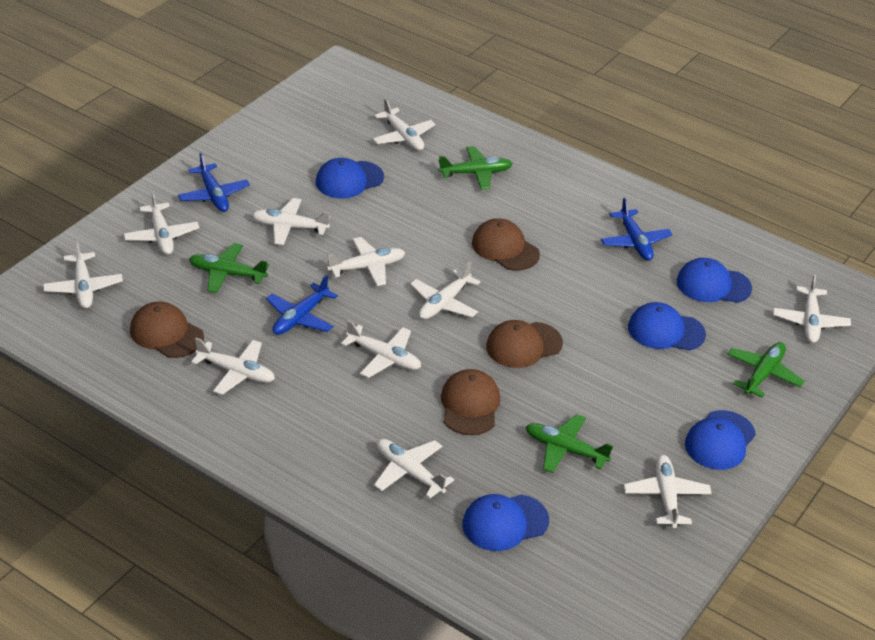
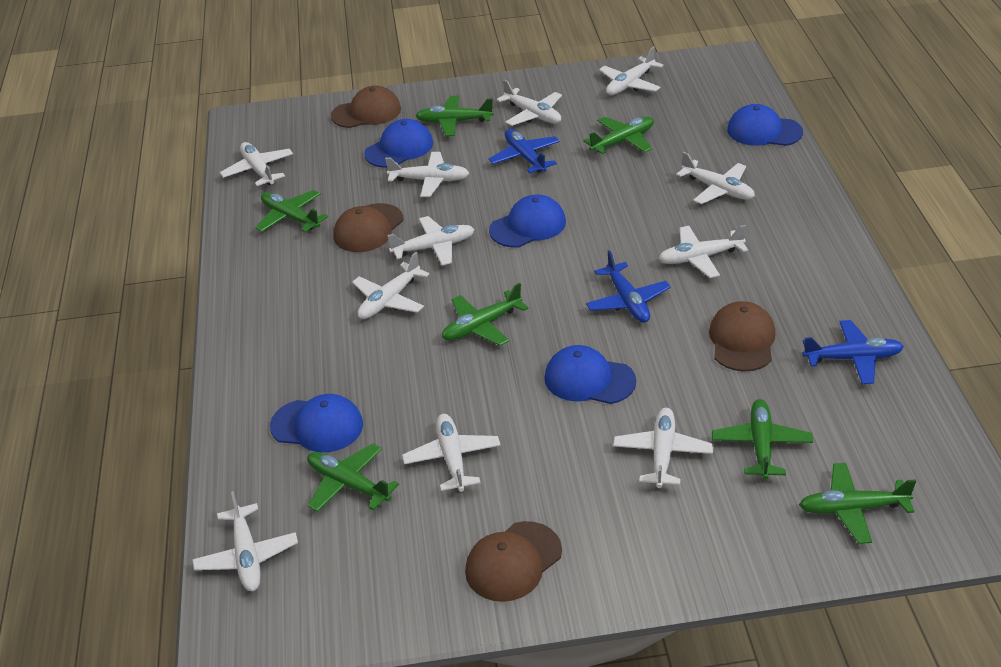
green plane: 4 -> 7

